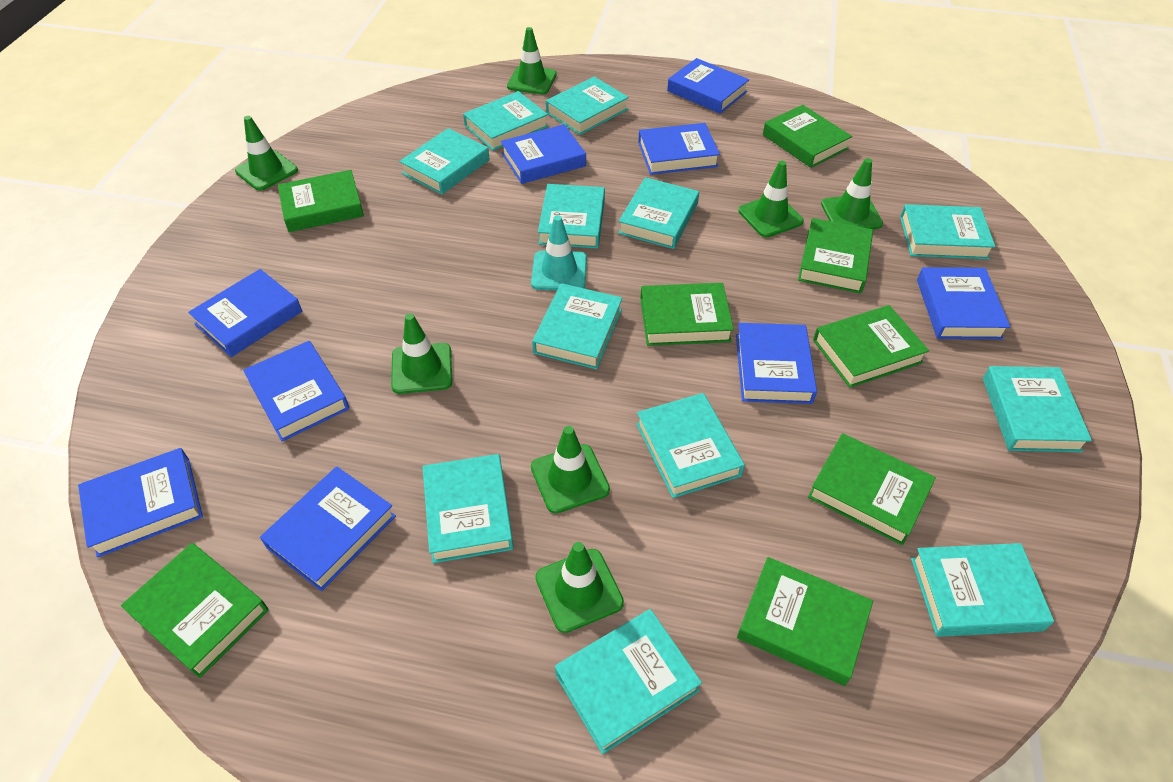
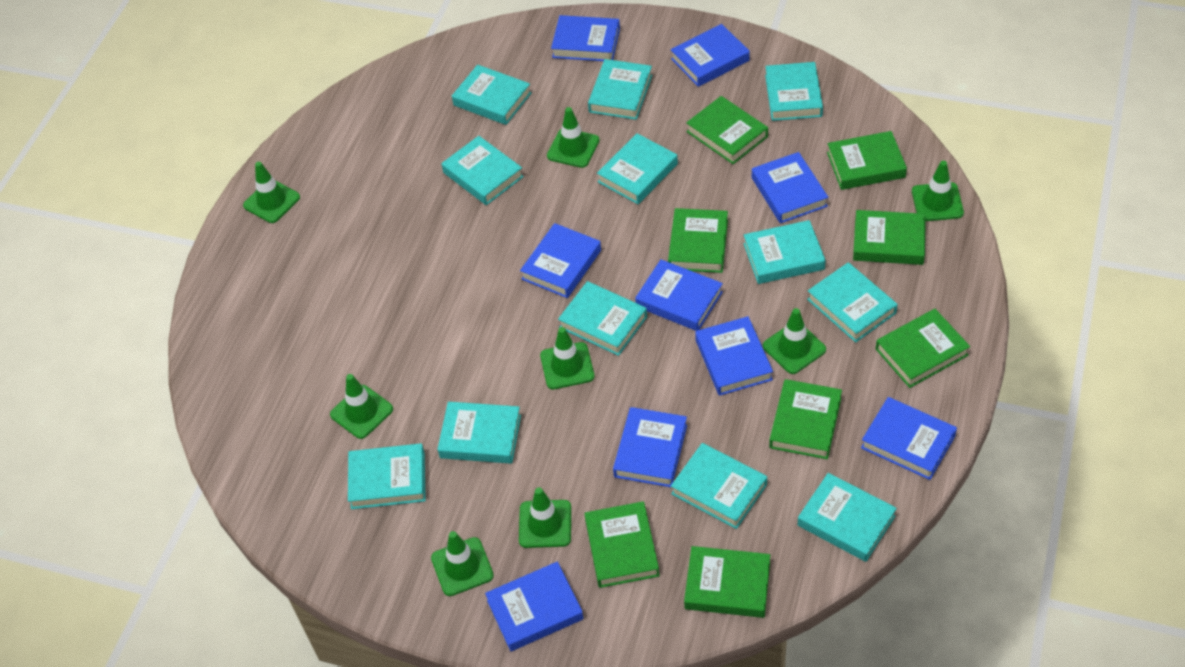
green traffic cone: 7 -> 8
turquoise traffic cone: 1 -> 0

